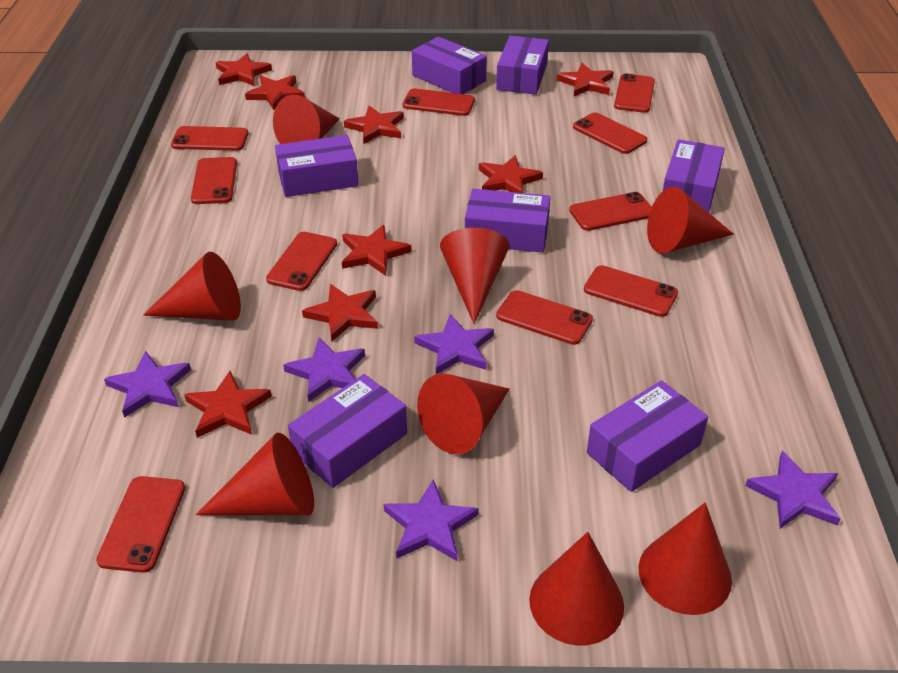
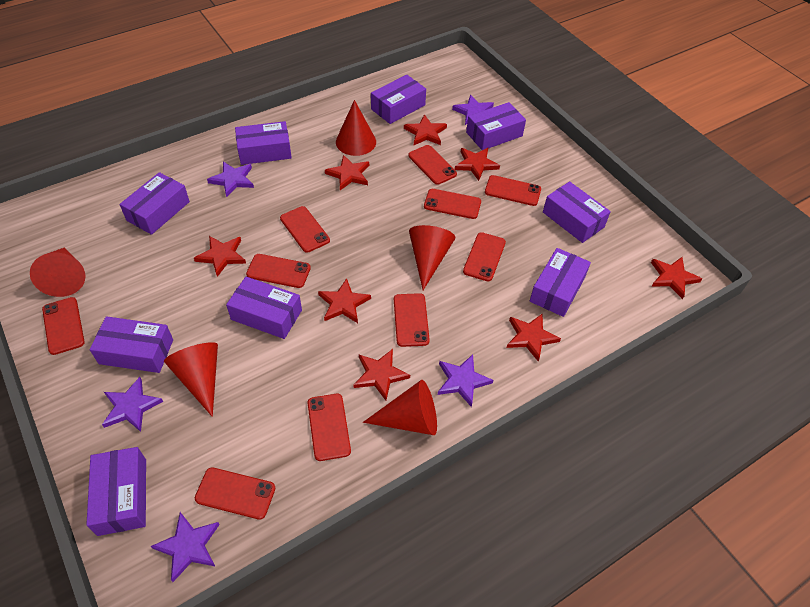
purple box: 7 -> 9
red cone: 8 -> 5

